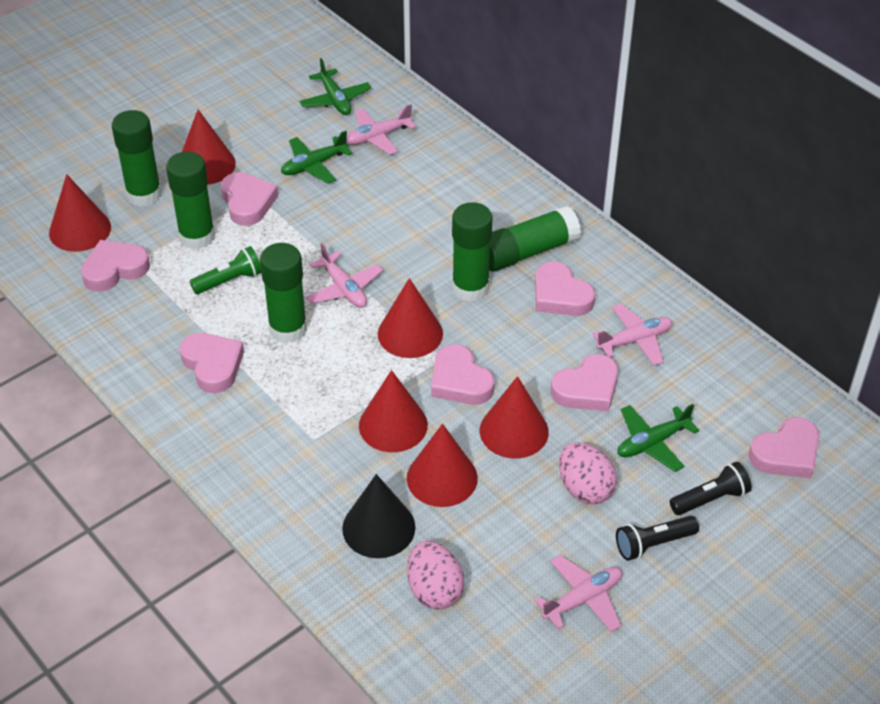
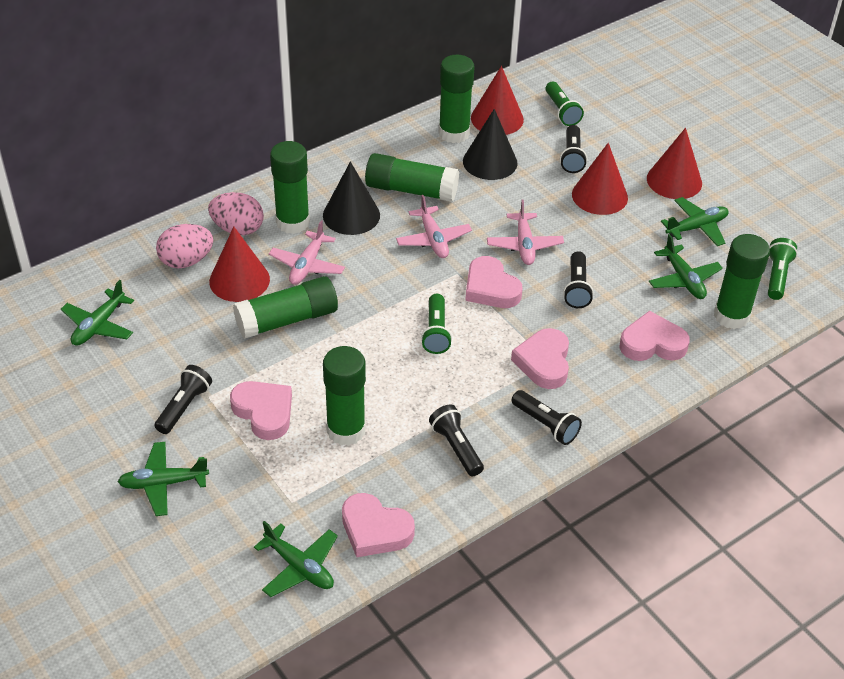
black cone: 1 -> 2
black flashlight: 2 -> 5
green flashlight: 1 -> 3
green glue stick: 5 -> 6
green plane: 3 -> 5
pink heart: 7 -> 5
pink plane: 4 -> 3
red cone: 6 -> 4

